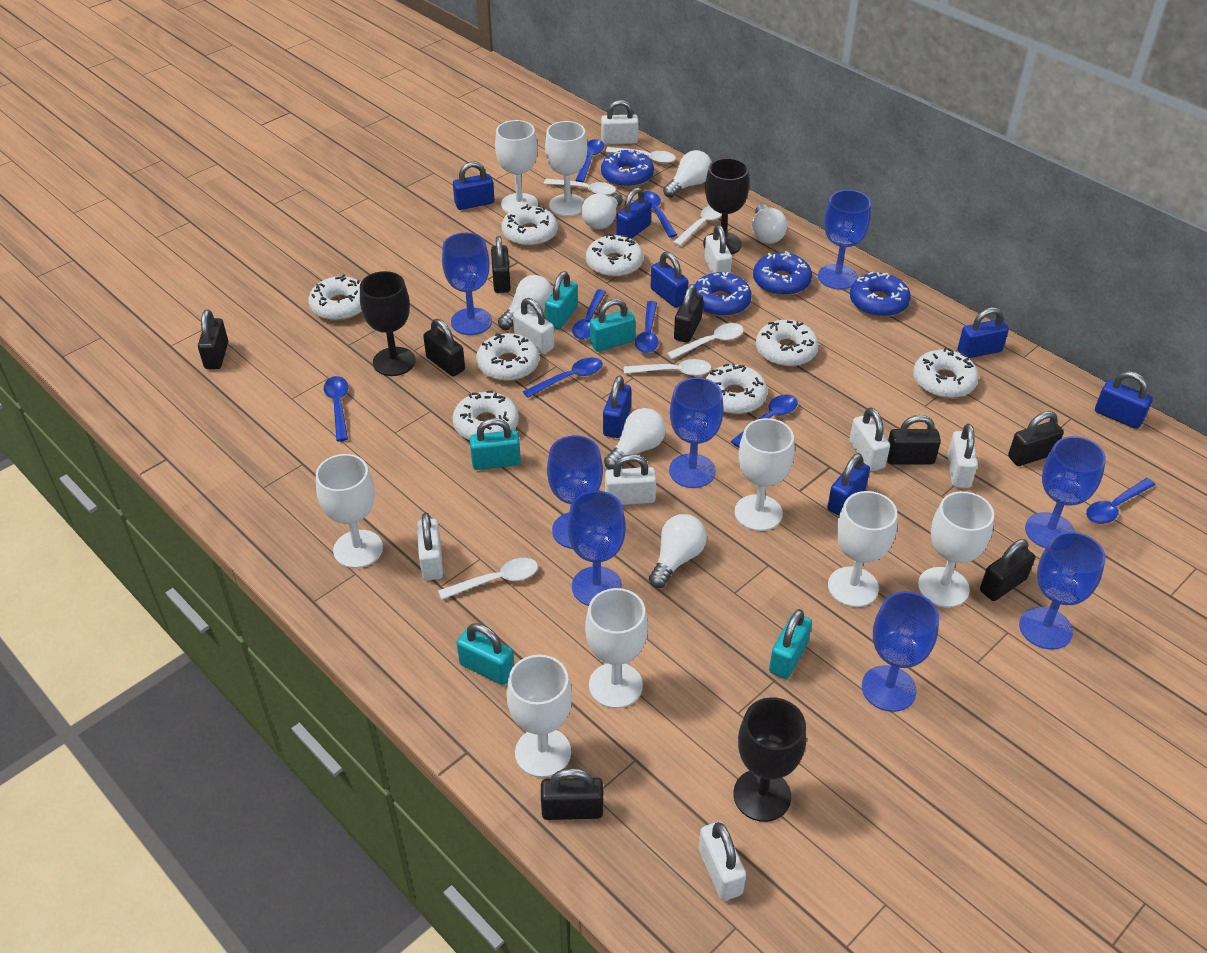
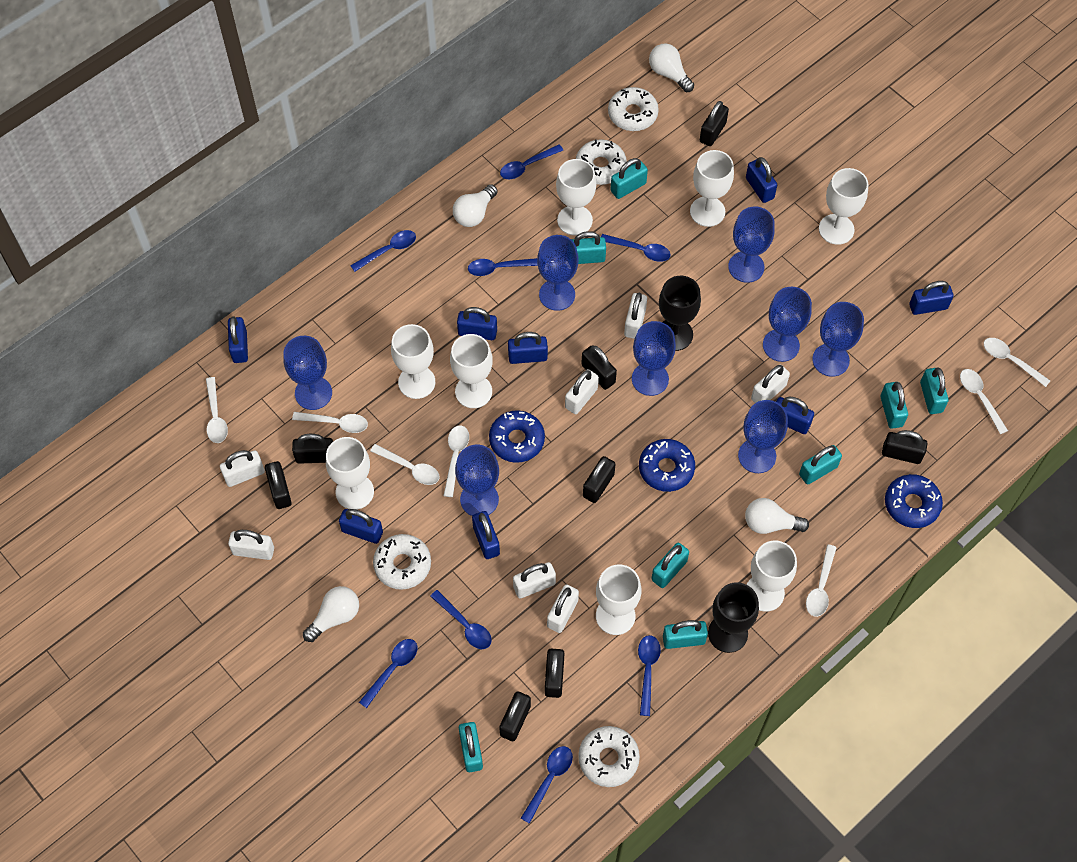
black goblet: 3 -> 2
blue donut: 4 -> 3
blue padlock: 7 -> 8
turquoise padlock: 5 -> 8
white donut: 8 -> 4
white light bulb: 6 -> 4
white padlock: 8 -> 7
white spoon: 6 -> 7

